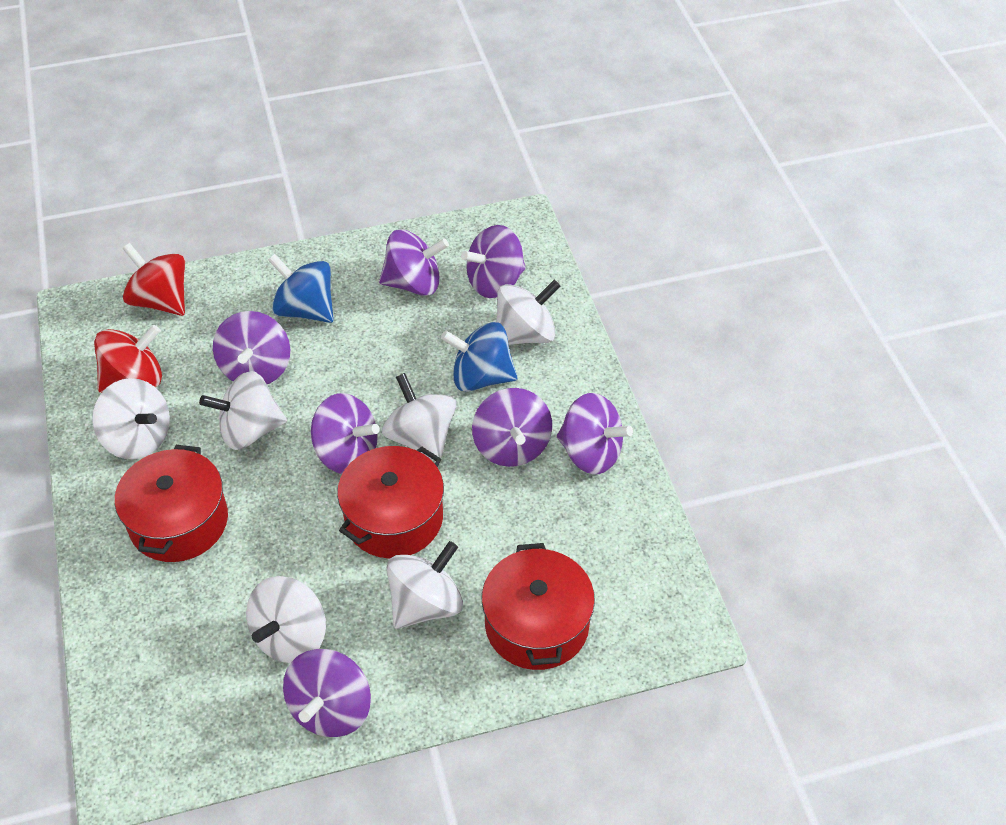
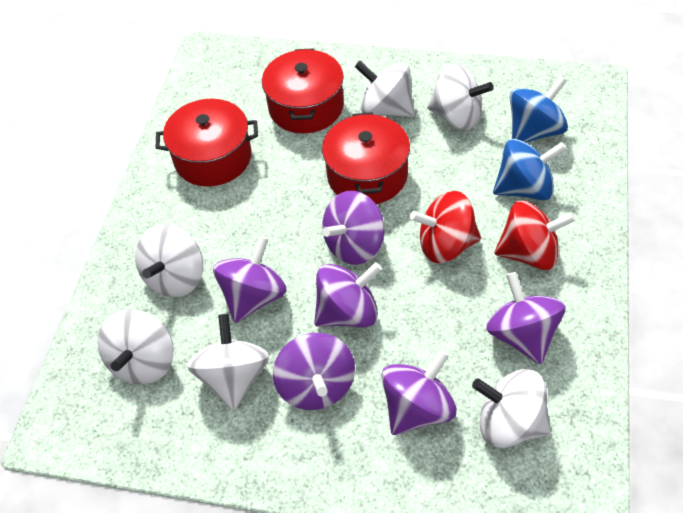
purple spinning top: 7 -> 6

